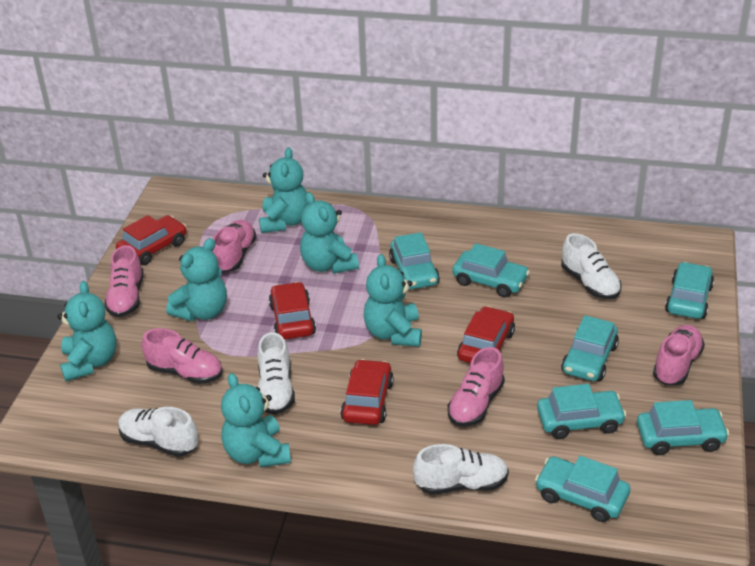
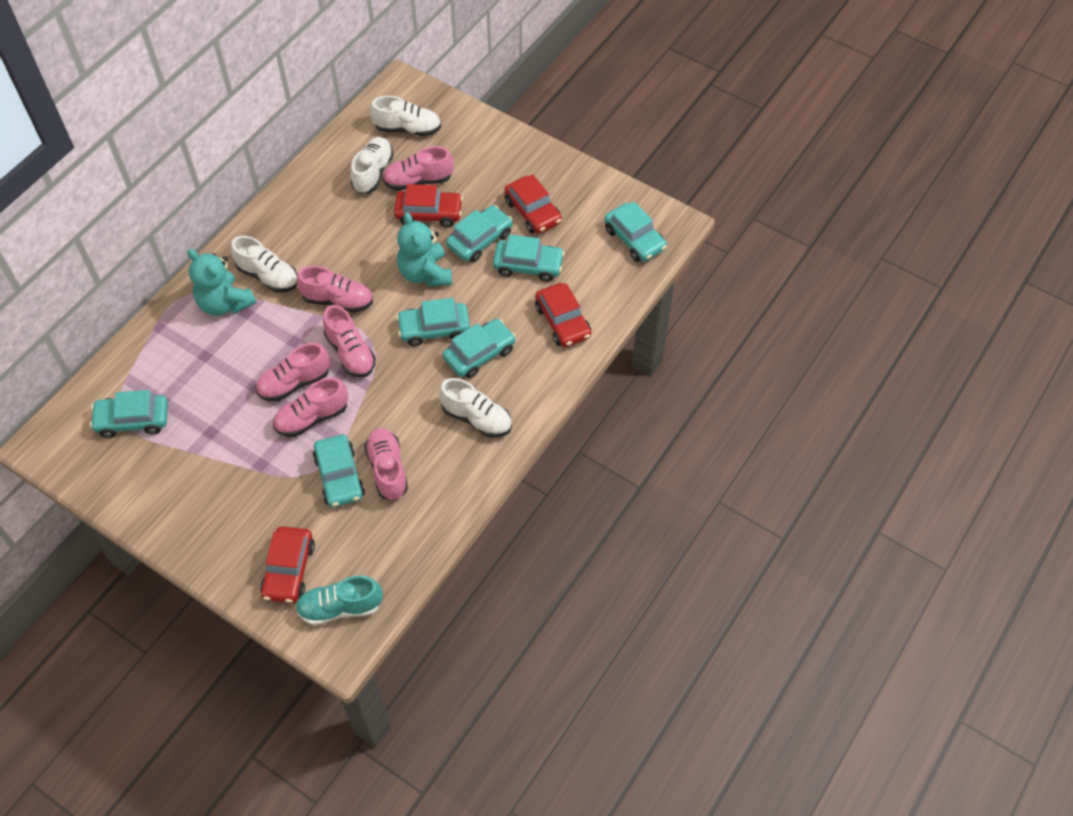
pink shoe: 5 -> 6
turquoise shoe: 0 -> 1
turquoise teddy bear: 6 -> 2

